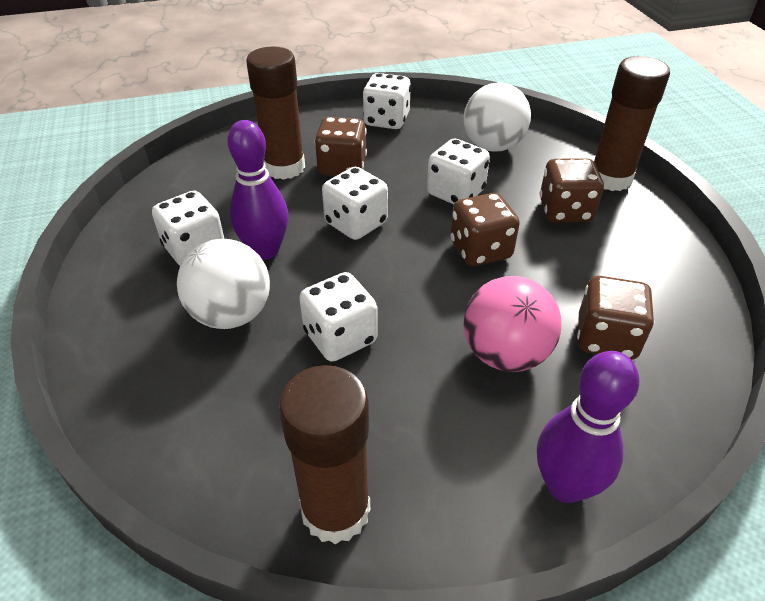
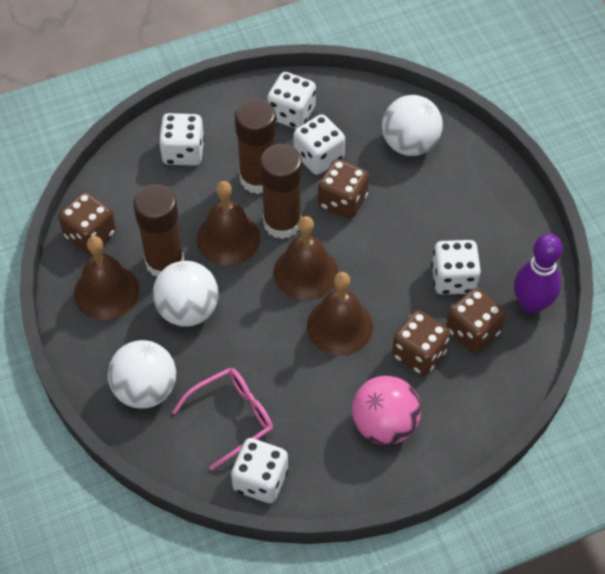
brown bell: 0 -> 4
pink glasses: 0 -> 1
purple bowling pin: 2 -> 1
white ball: 2 -> 3

